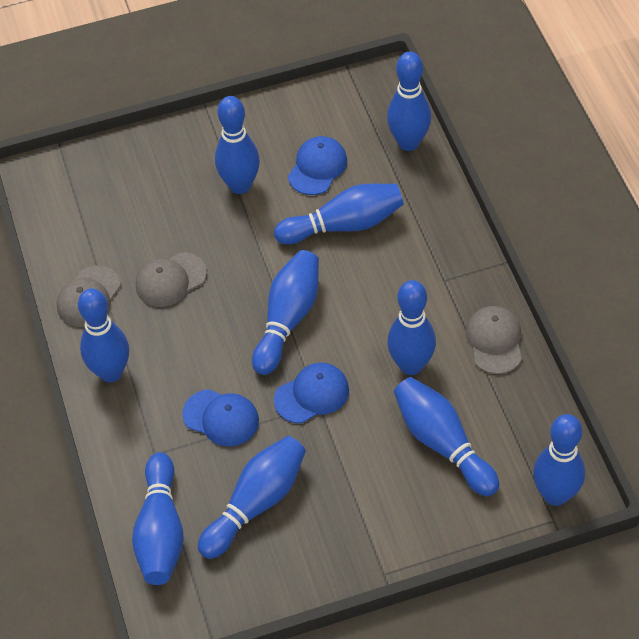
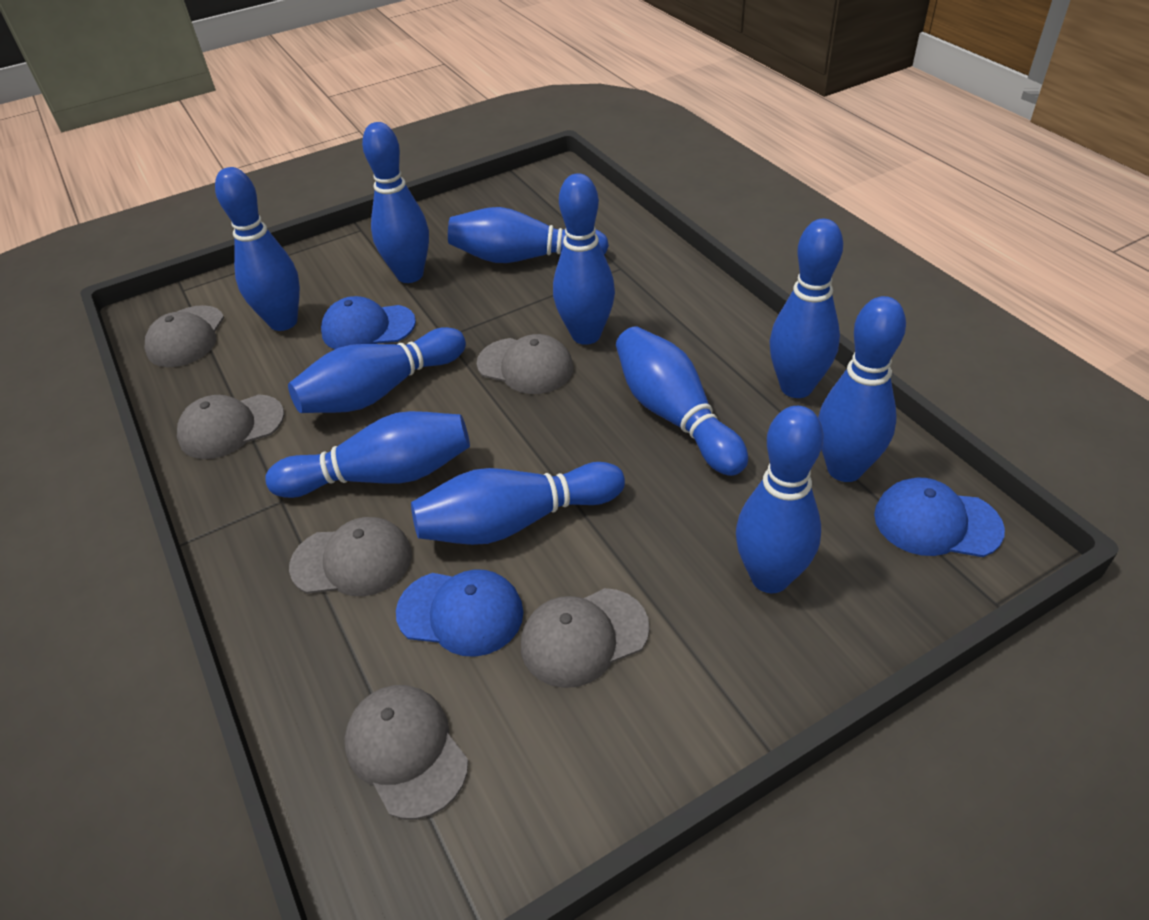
blue bowling pin: 10 -> 11
grey cap: 3 -> 6

